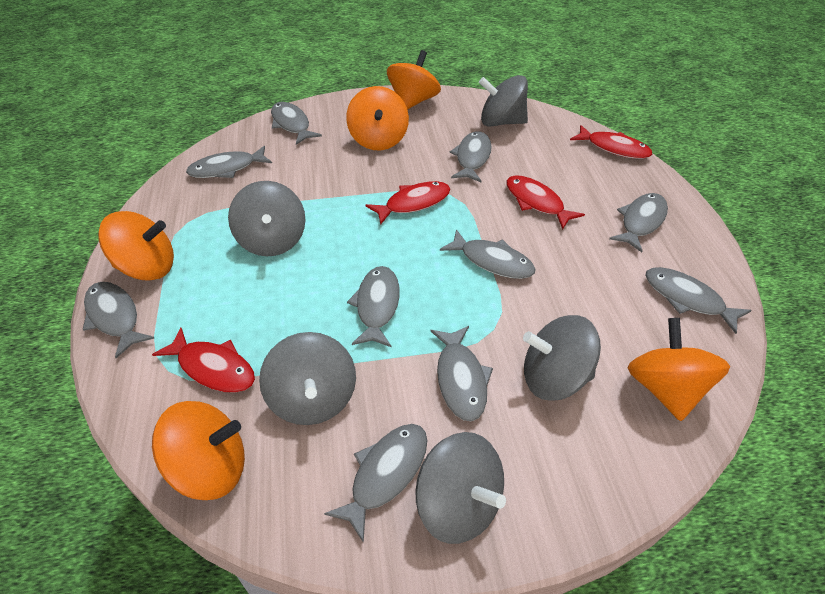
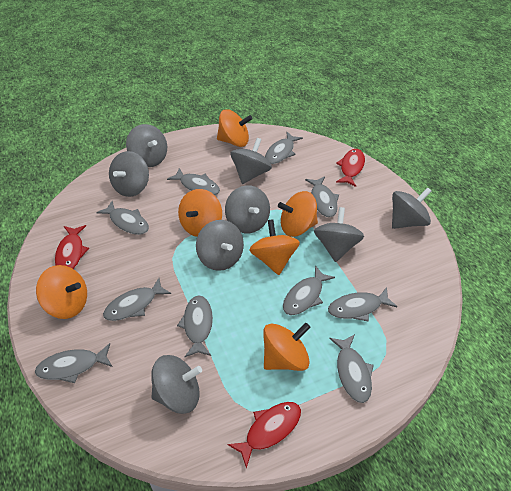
grey spinning top: 5 -> 8
orange spinning top: 5 -> 6
red fish: 4 -> 3

